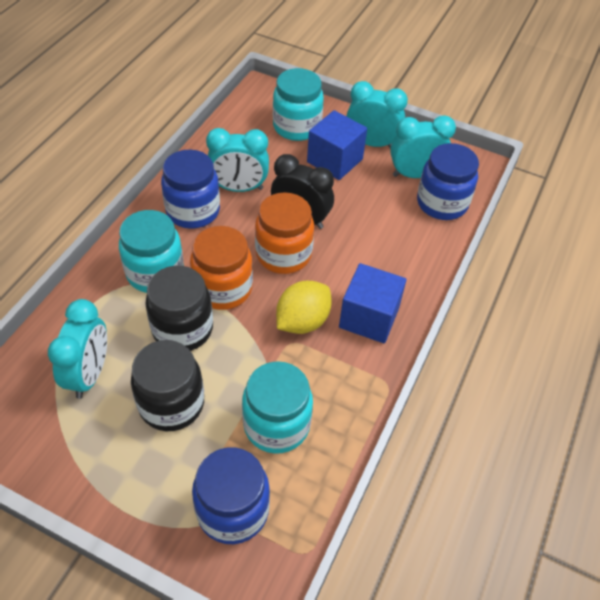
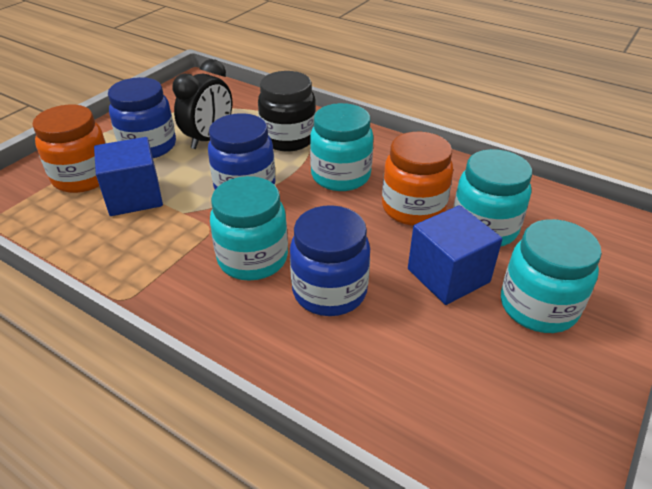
black jar: 2 -> 1
turquoise clock: 4 -> 0
turquoise jar: 3 -> 4
yellow lemon: 1 -> 0

